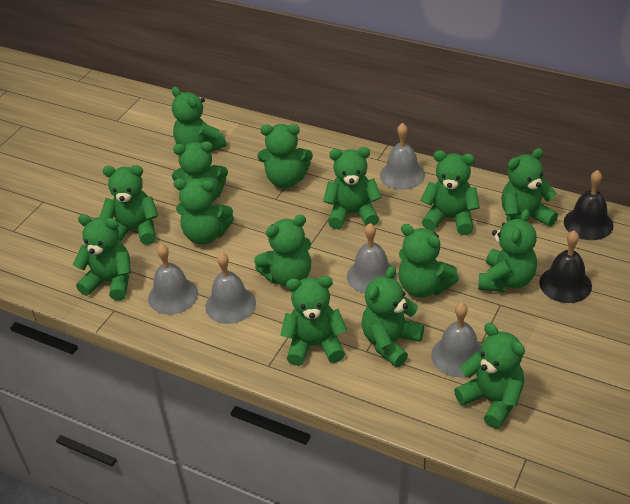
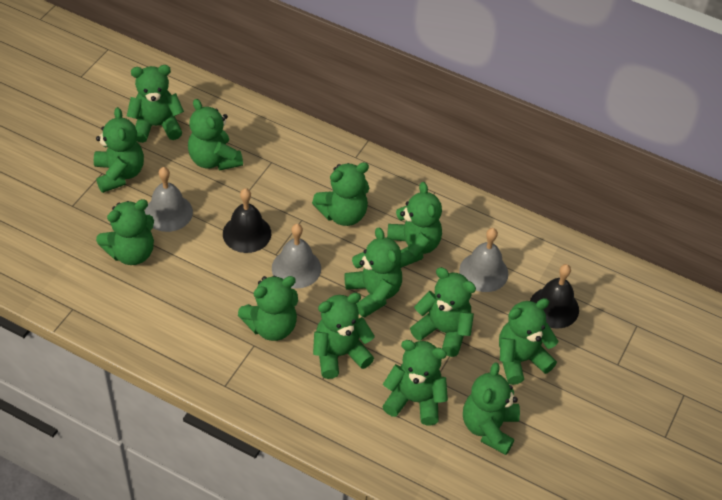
green teddy bear: 15 -> 13
grey bell: 5 -> 3

